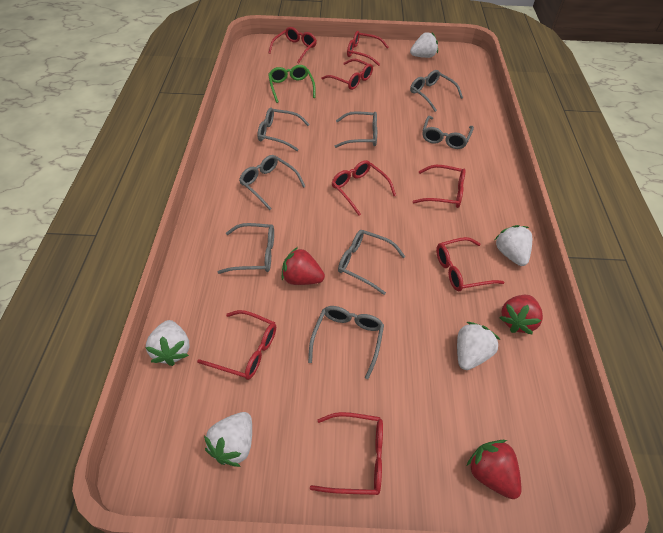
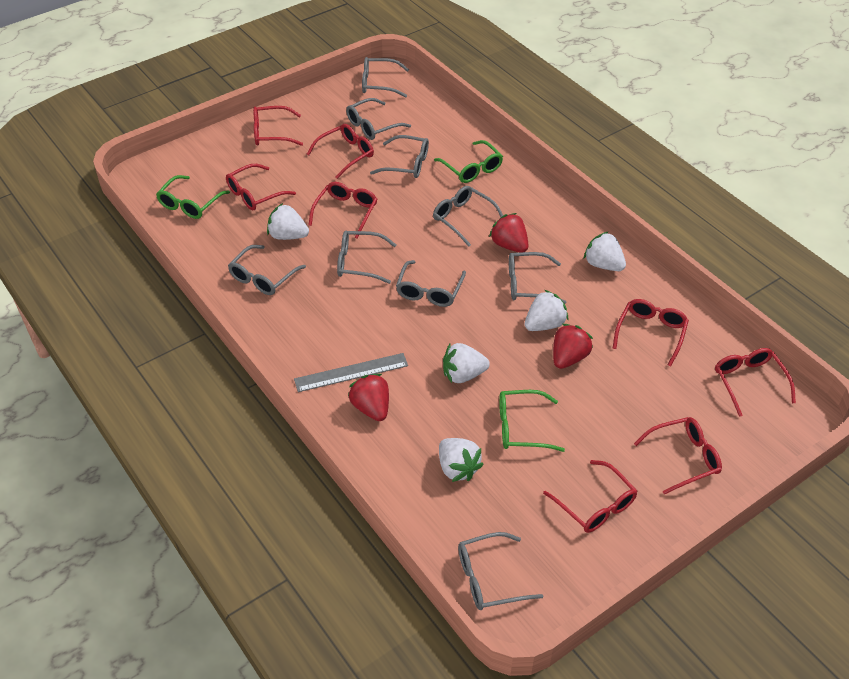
green glasses: 1 -> 3
grey glasses: 8 -> 9
grey ruler: 0 -> 1

